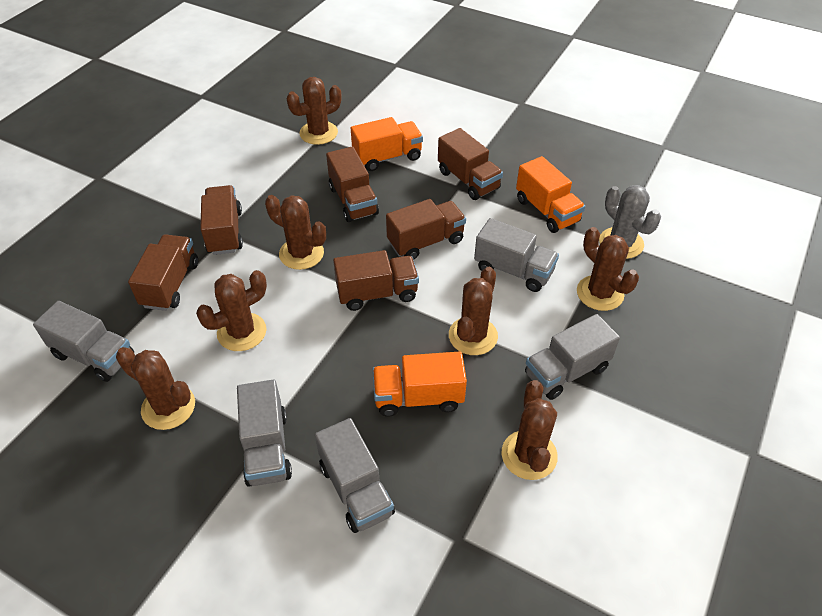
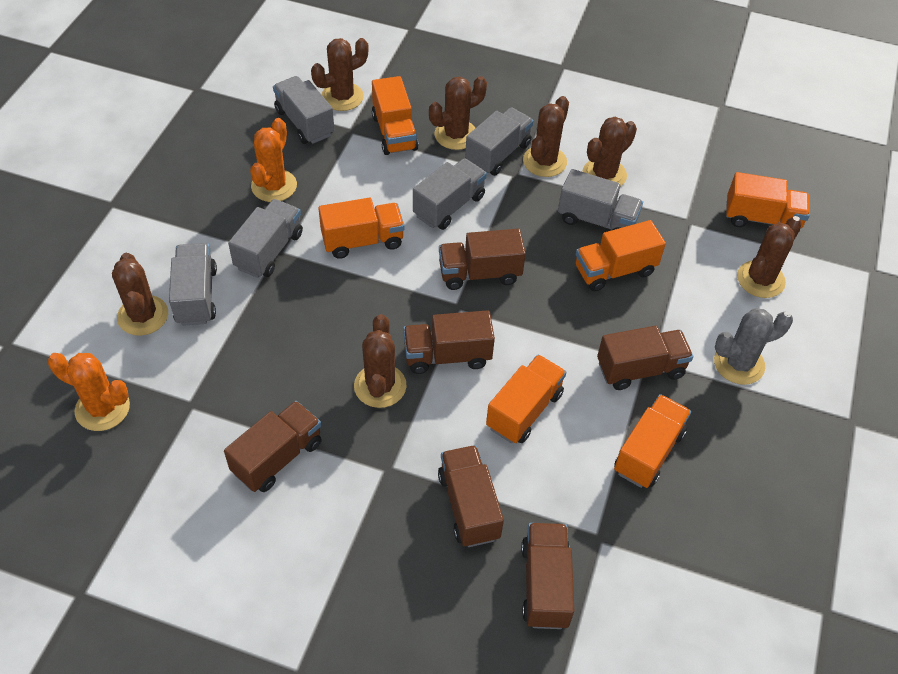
grey truck: 5 -> 6
orange cactus: 0 -> 2
orange truck: 3 -> 6

